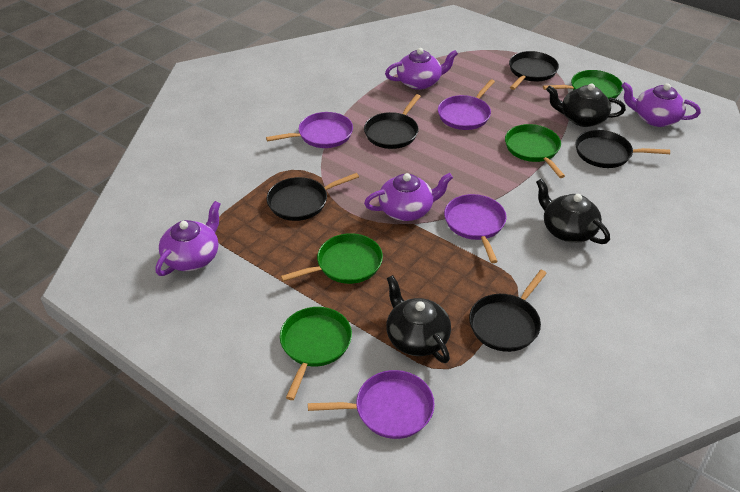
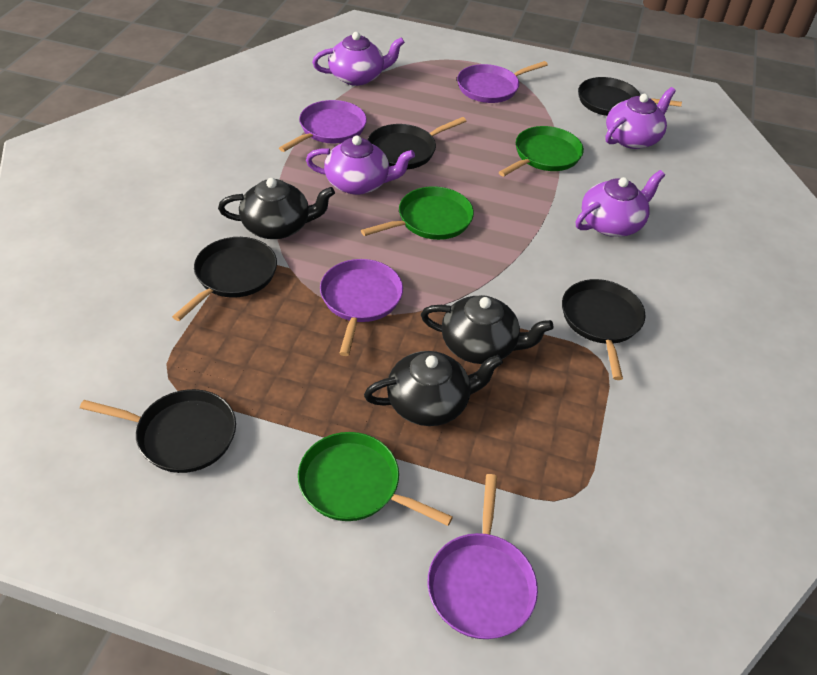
green pan: 4 -> 3

